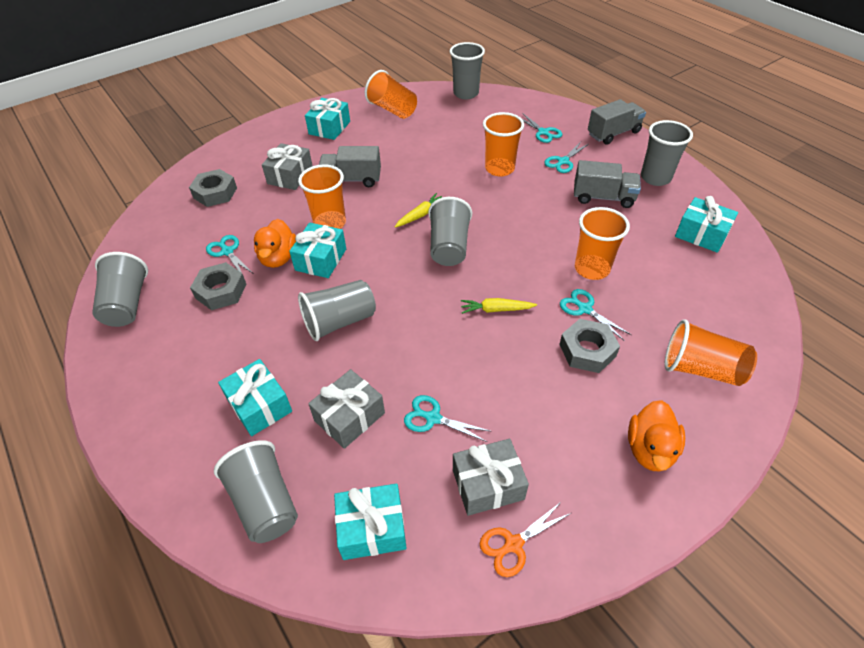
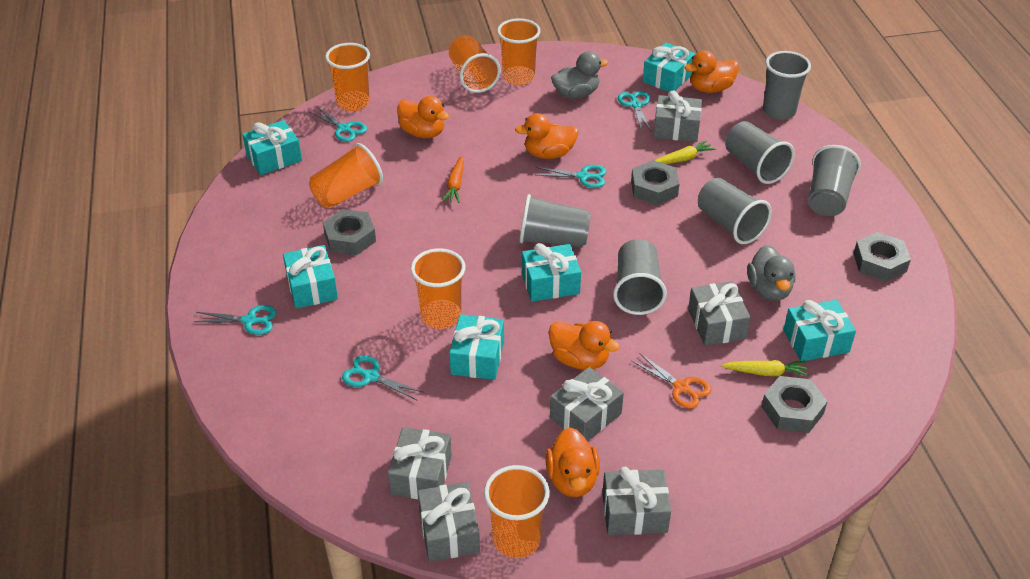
grey duck: 0 -> 2
grey gift: 3 -> 6
grey nut: 3 -> 4
grey truck: 3 -> 0
orange carrot: 0 -> 1
orange cup: 5 -> 6
orange duck: 2 -> 5
turquoise gift: 5 -> 6

